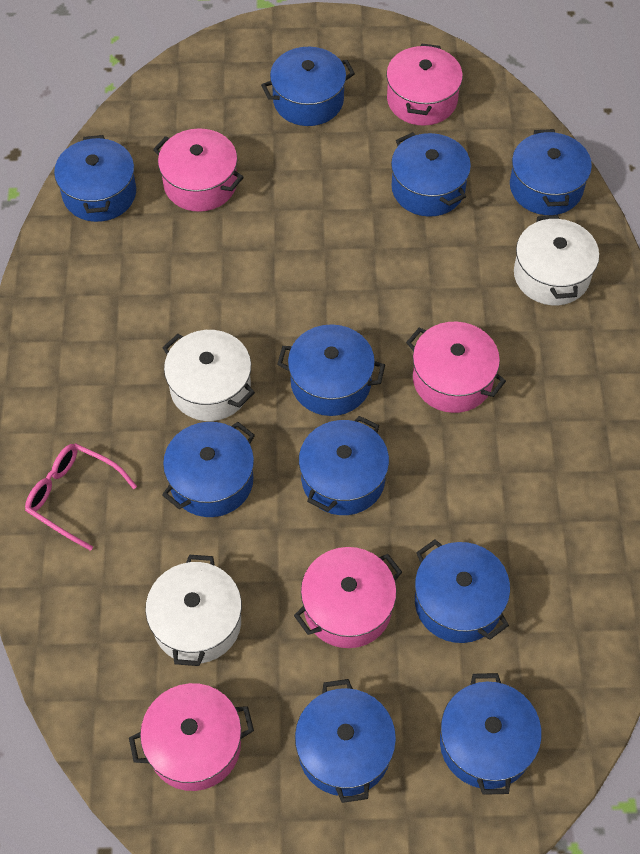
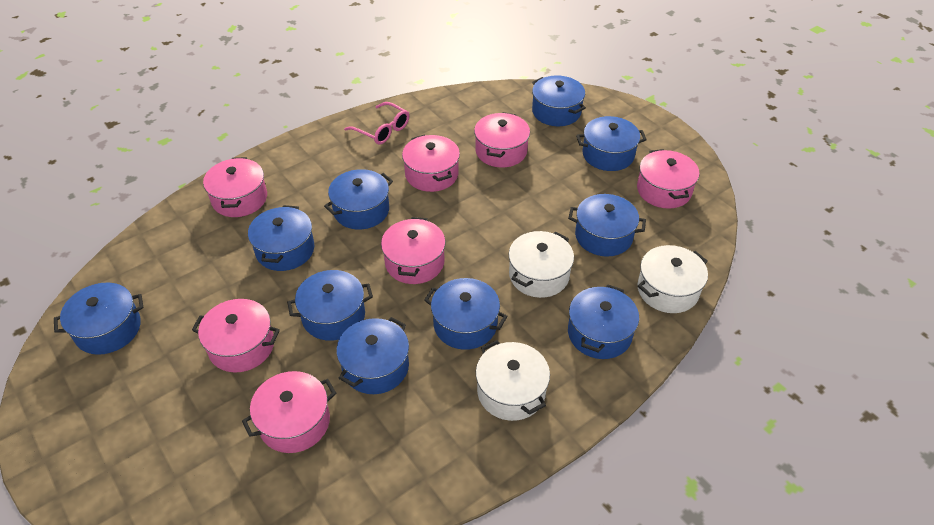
pink pot: 5 -> 7

